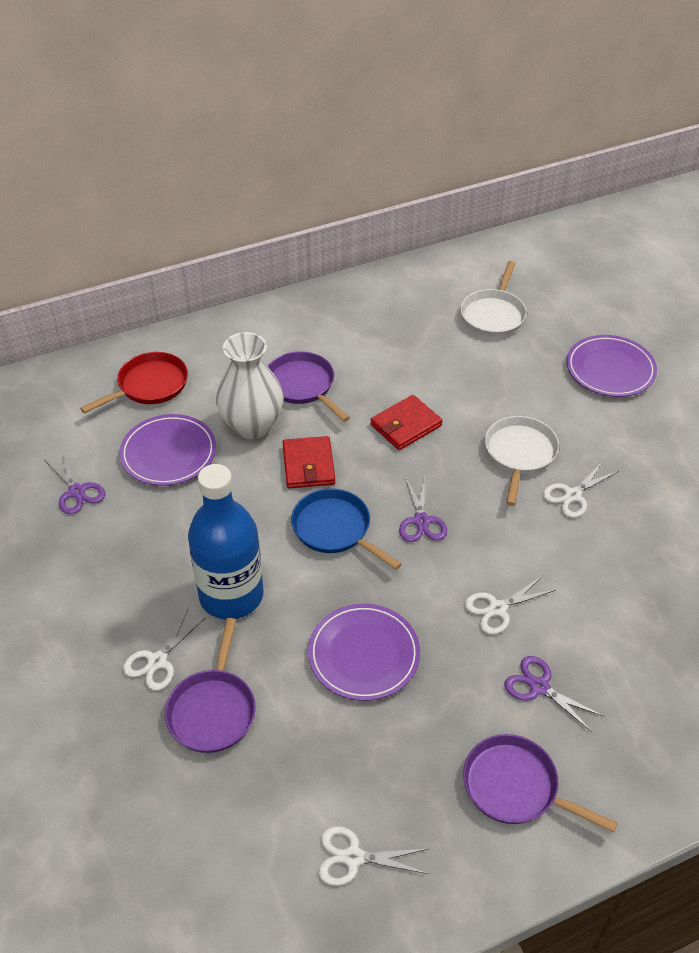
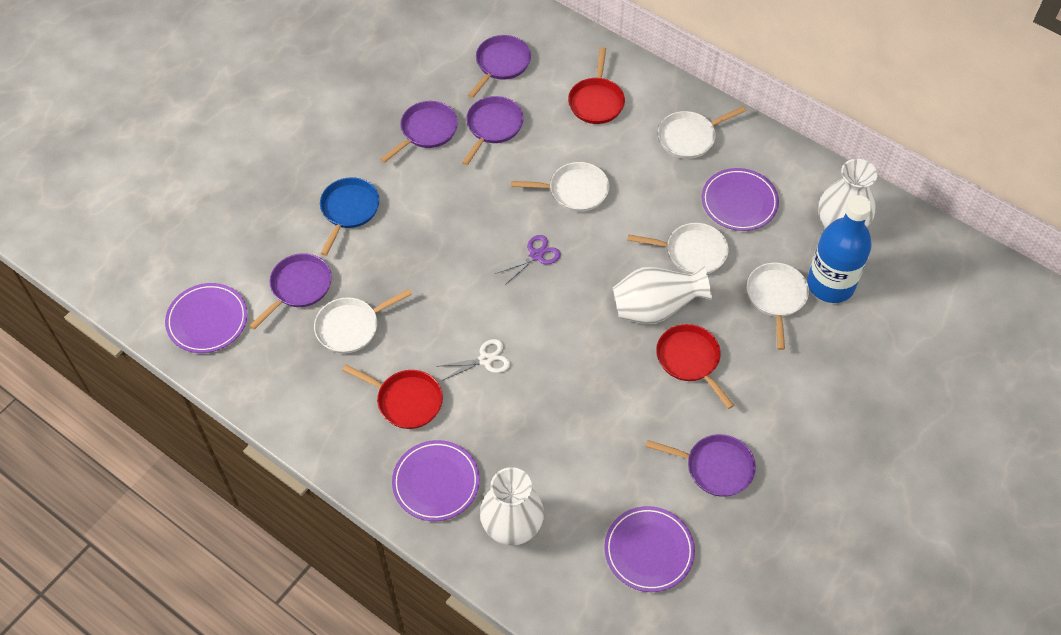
purple pan: 3 -> 5
purple plate: 3 -> 4
purple scissors: 3 -> 1
red pan: 1 -> 3
red wallet: 2 -> 0
white pan: 2 -> 5
white scissors: 4 -> 1
white vase: 1 -> 3

